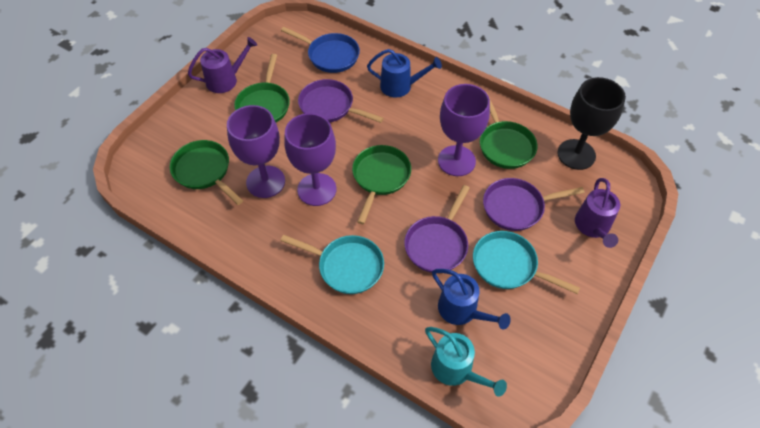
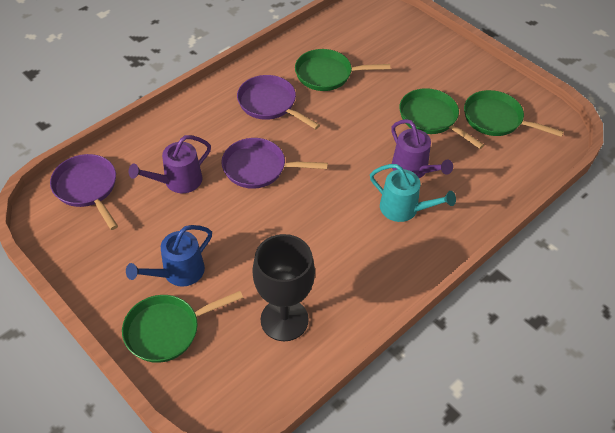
blue pan: 1 -> 0
blue watering can: 2 -> 1
purple goblet: 3 -> 0
turquoise pan: 2 -> 0

